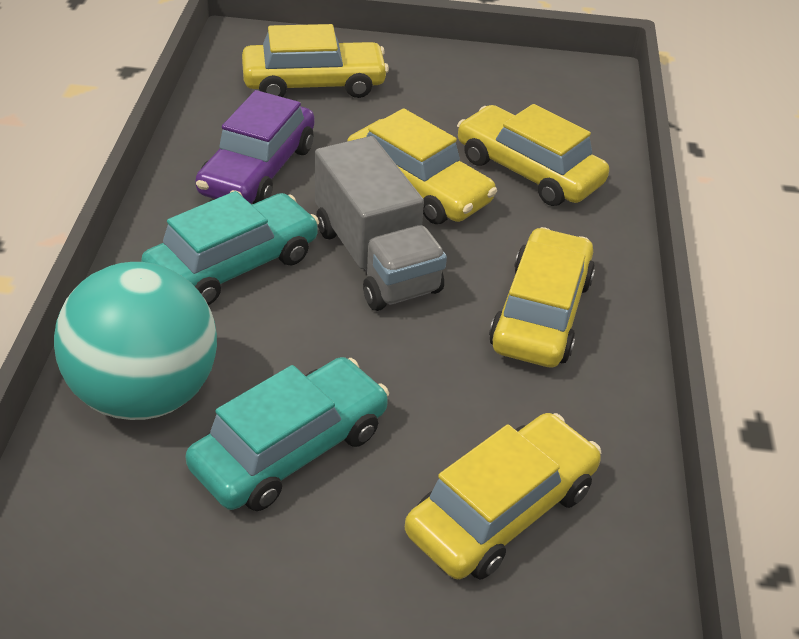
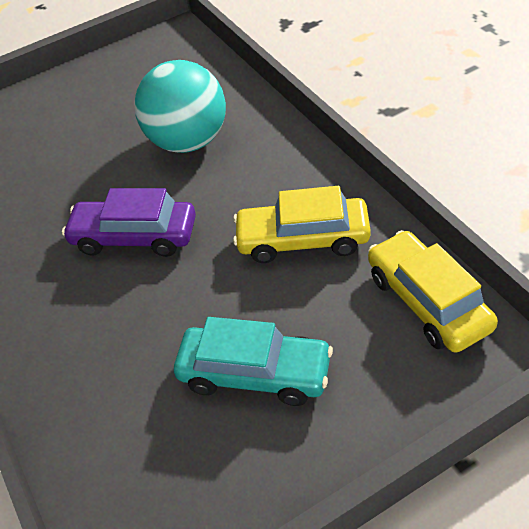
grey truck: 1 -> 0
turquoise car: 2 -> 1
yellow car: 5 -> 2

